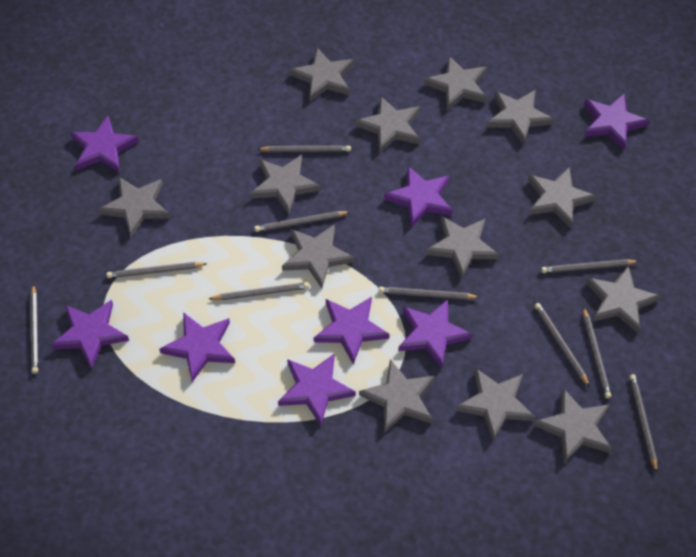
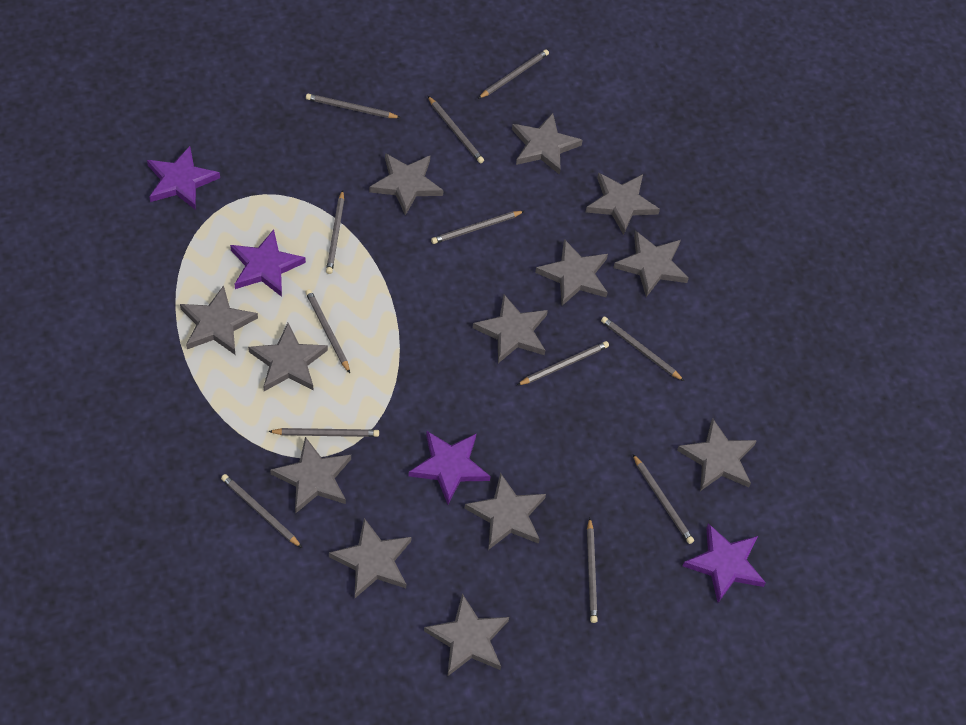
grey pencil: 10 -> 12
purple star: 8 -> 4

